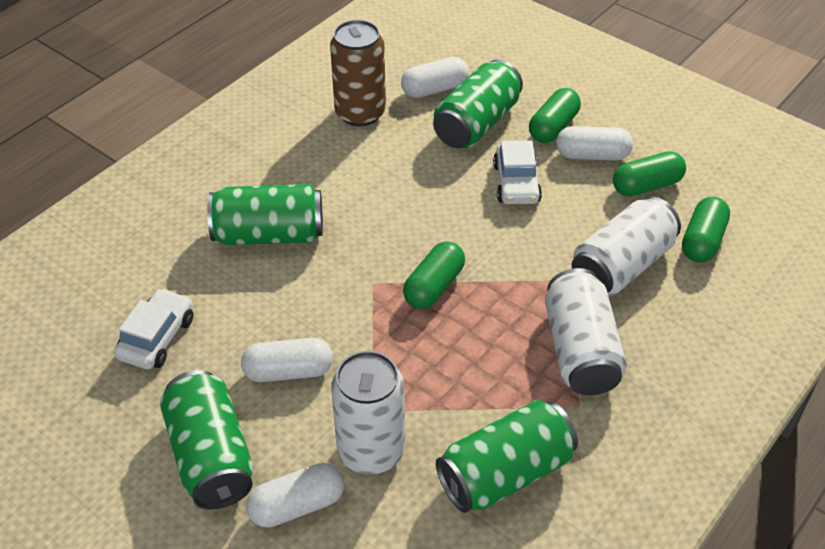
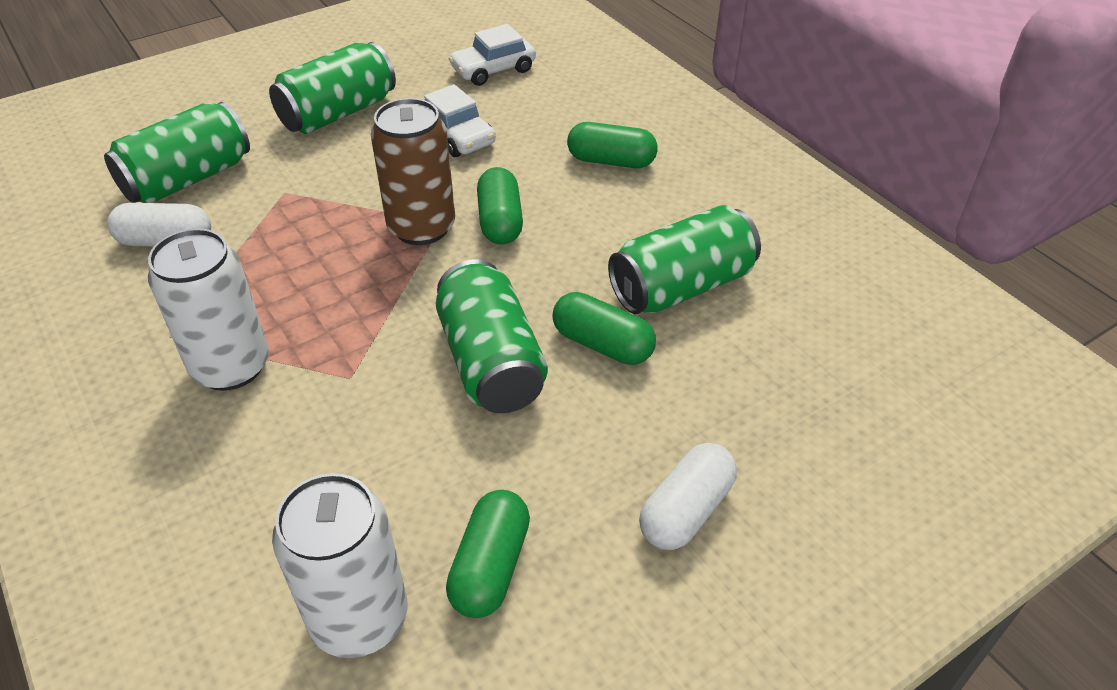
white can: 3 -> 2
white capsule: 4 -> 2

